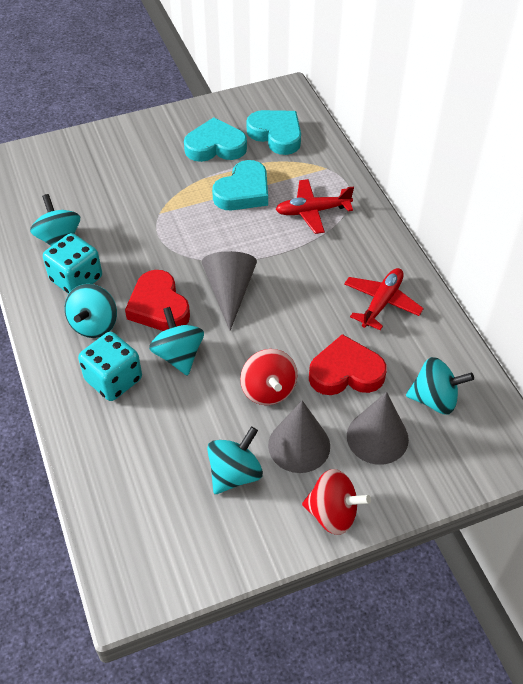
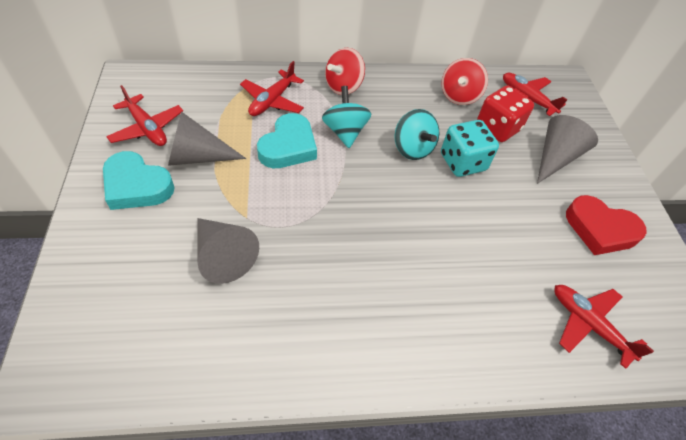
red dice: 0 -> 1
red heart: 2 -> 1
red plane: 2 -> 4
turquoise dice: 2 -> 1
turquoise heart: 3 -> 2
turquoise spinning top: 5 -> 2

